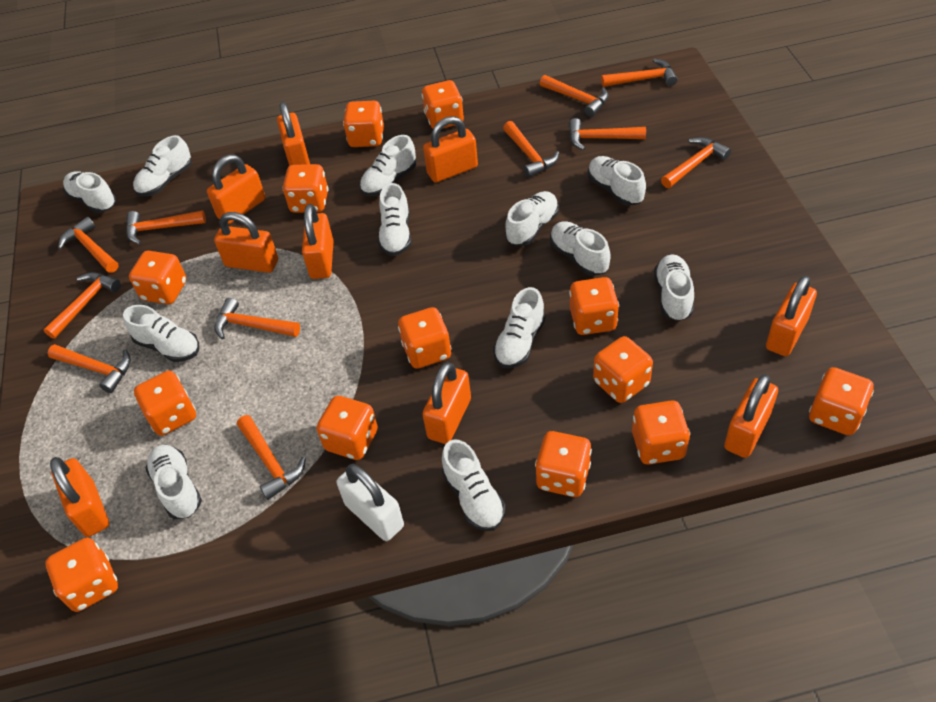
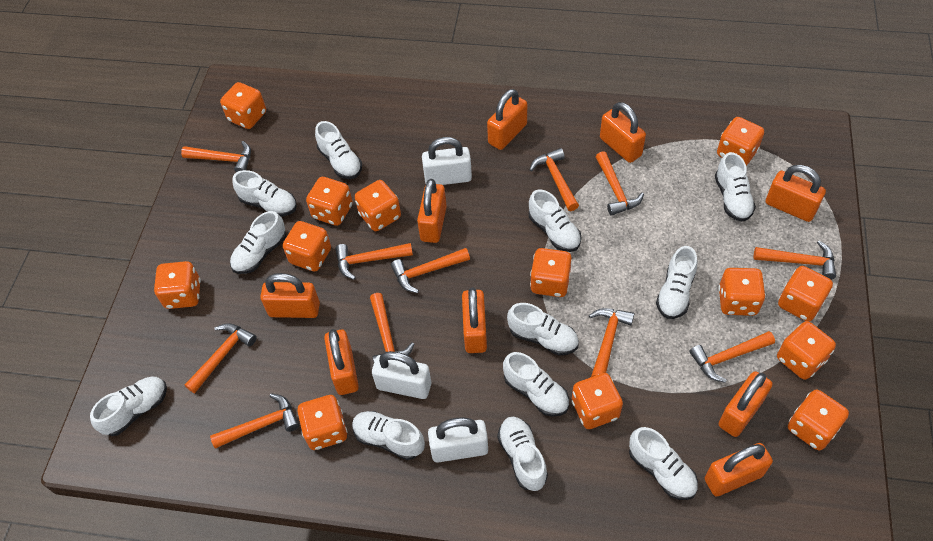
white padlock: 1 -> 3

